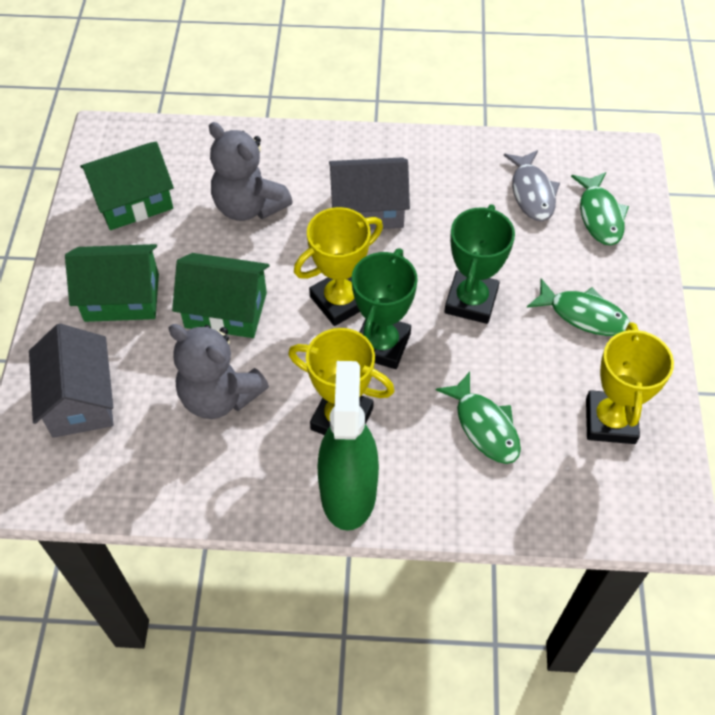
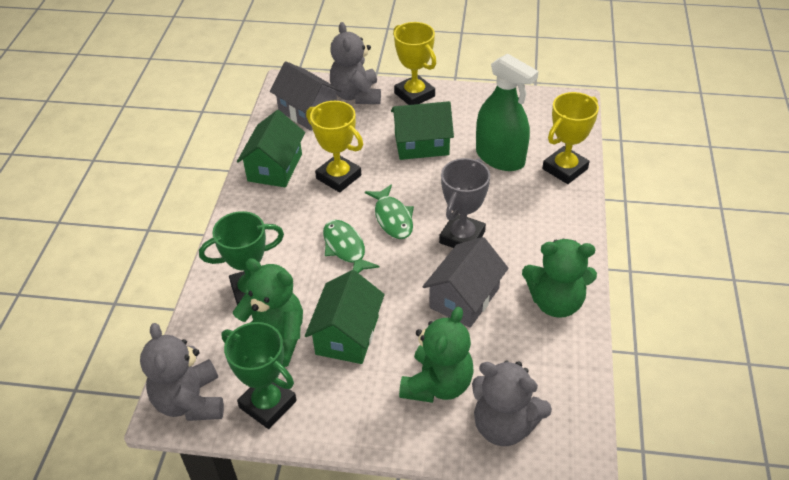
green fish: 3 -> 2
green teddy bear: 0 -> 3
grey fish: 1 -> 0
grey teddy bear: 2 -> 3
grey trophy: 0 -> 1

